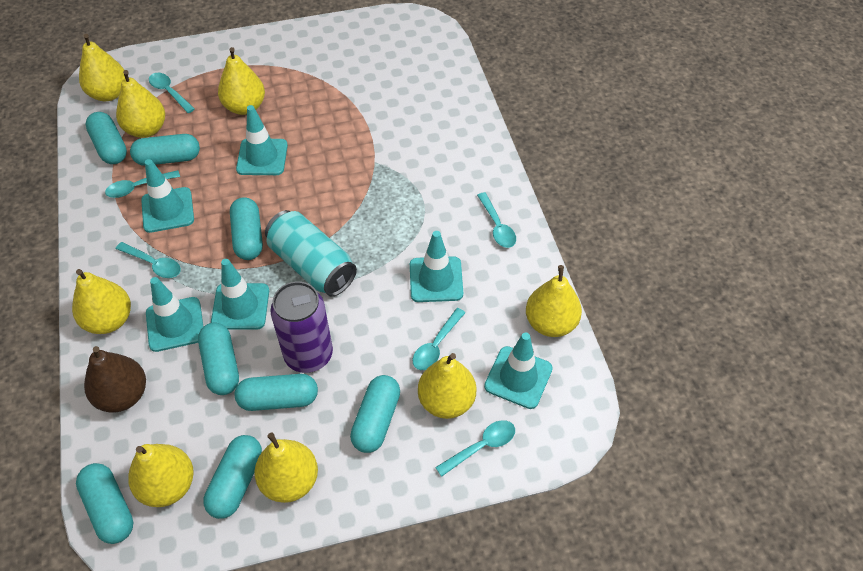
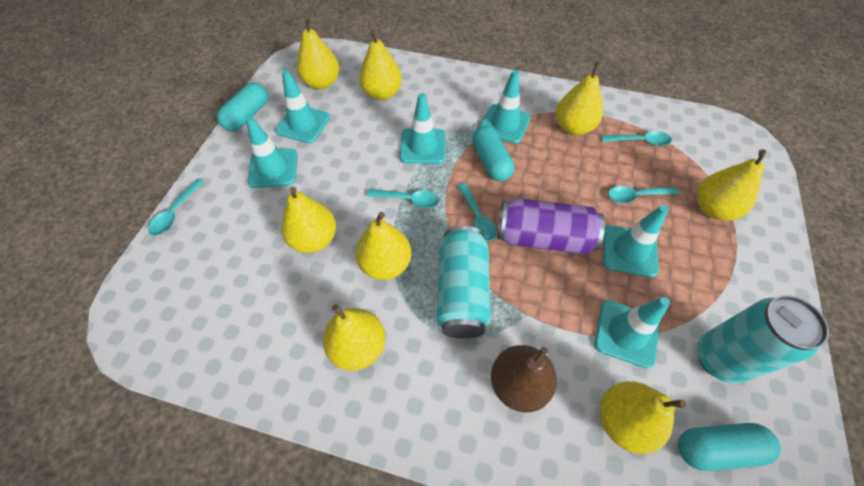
turquoise can: 1 -> 2
turquoise capsule: 8 -> 3
turquoise spoon: 6 -> 5

